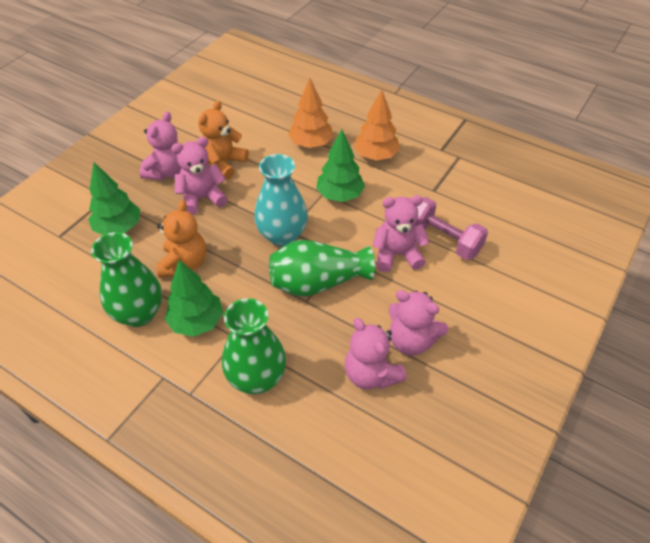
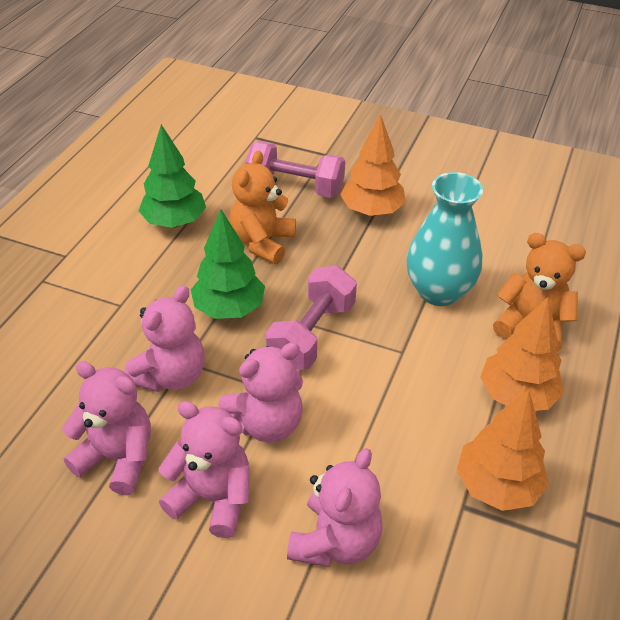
green tree: 3 -> 2
green vase: 3 -> 0
orange tree: 2 -> 3
pink dumbbell: 1 -> 2

